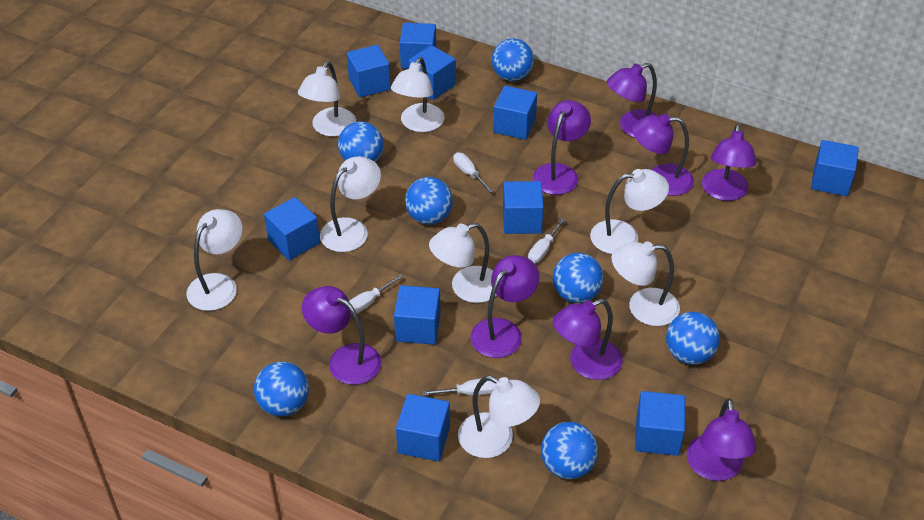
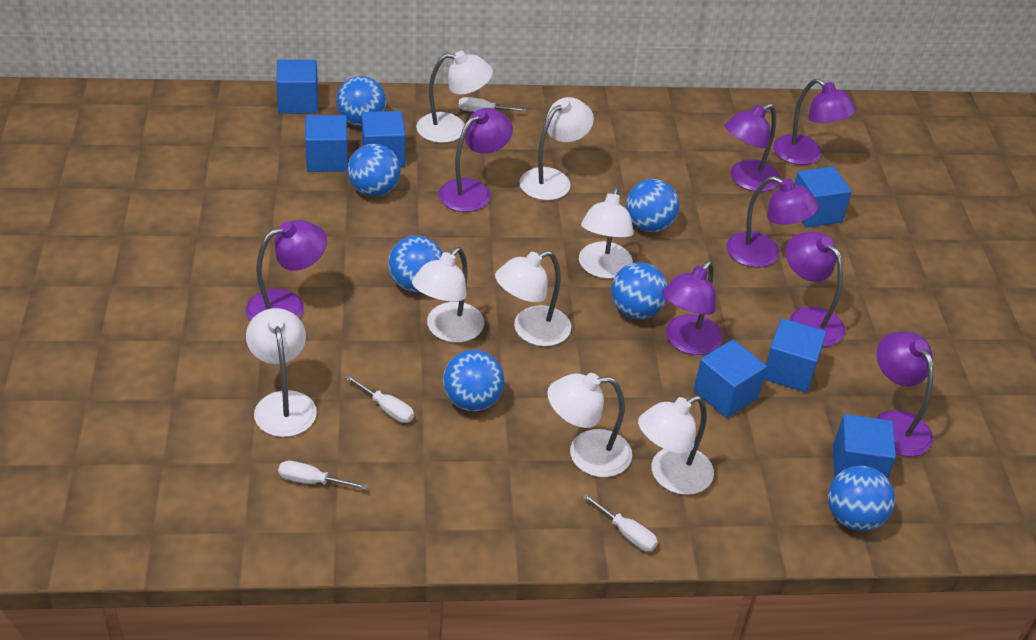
blue cube: 10 -> 7

